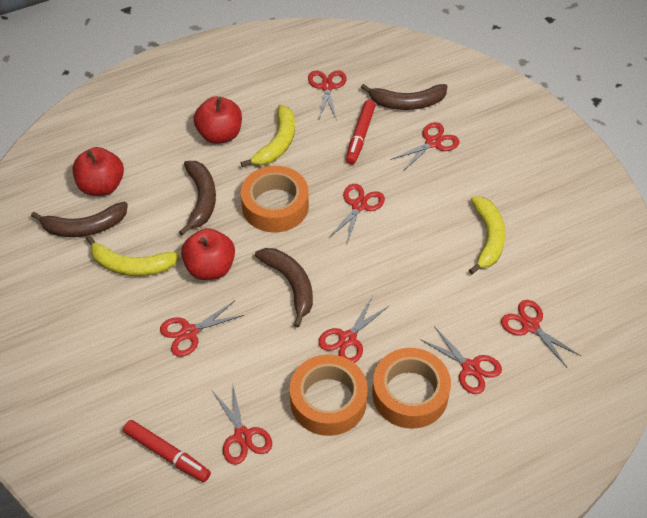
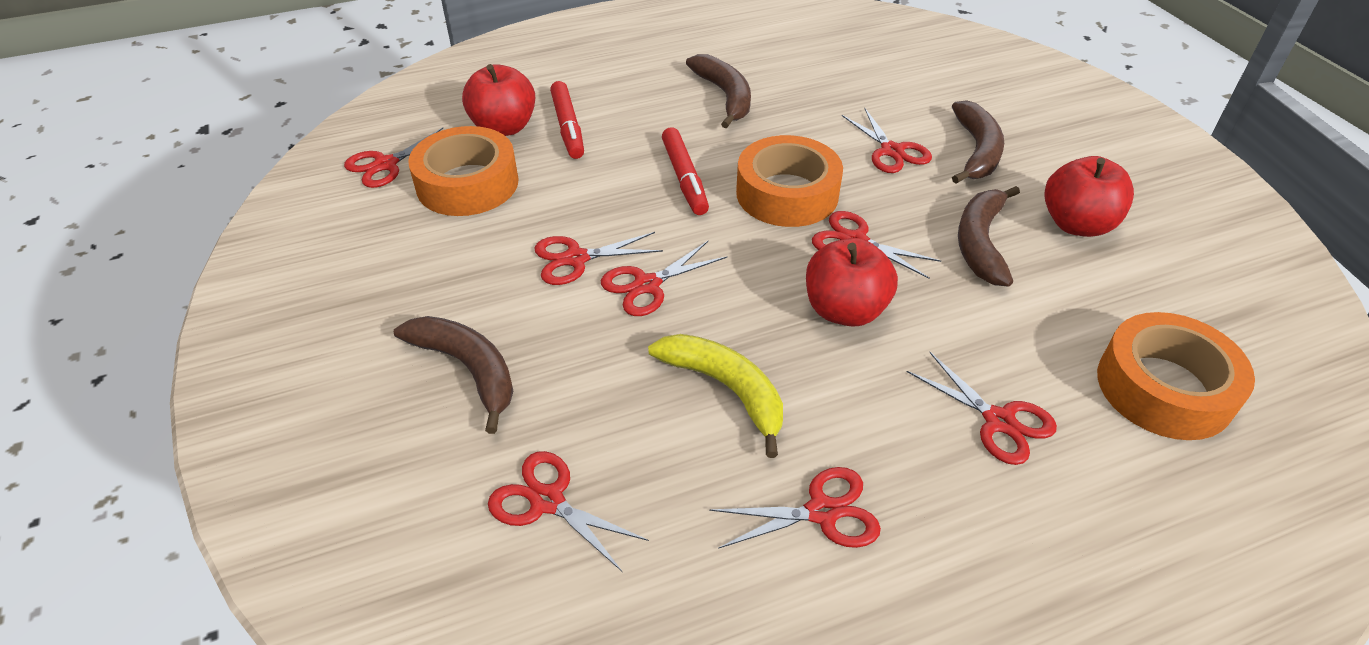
yellow banana: 3 -> 1

